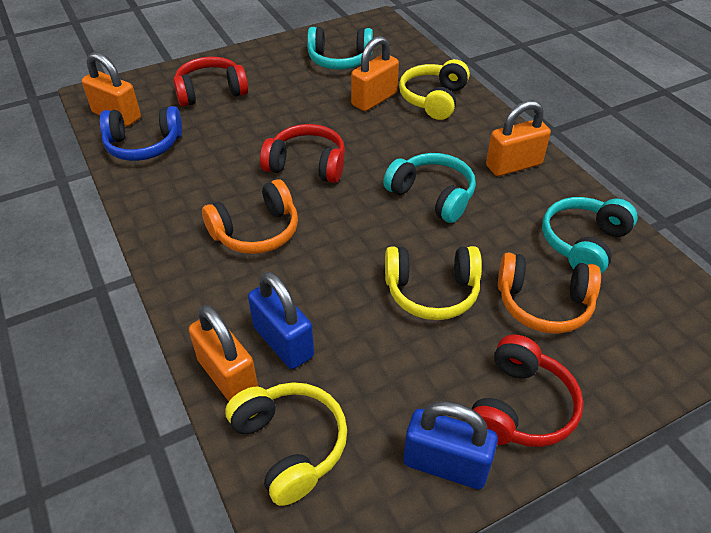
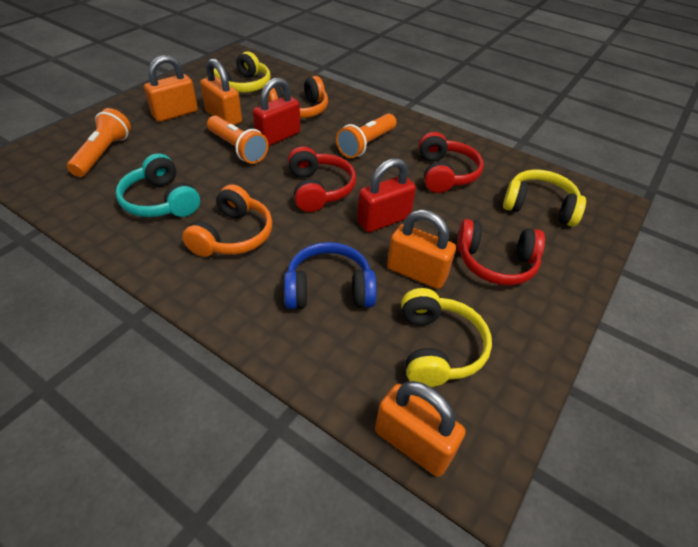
blue padlock: 2 -> 0
orange flashlight: 0 -> 3
red padlock: 0 -> 2
turquoise headphones: 3 -> 1

